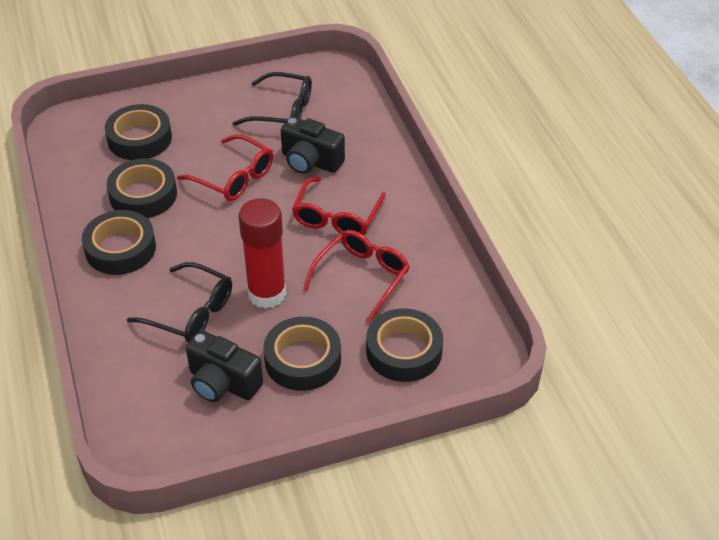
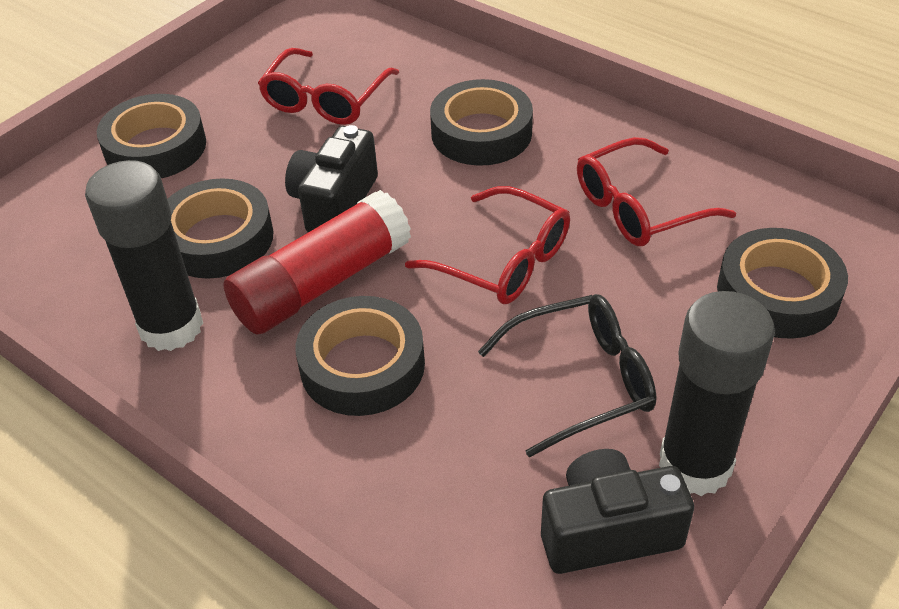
black glasses: 2 -> 1
black glue stick: 0 -> 2

